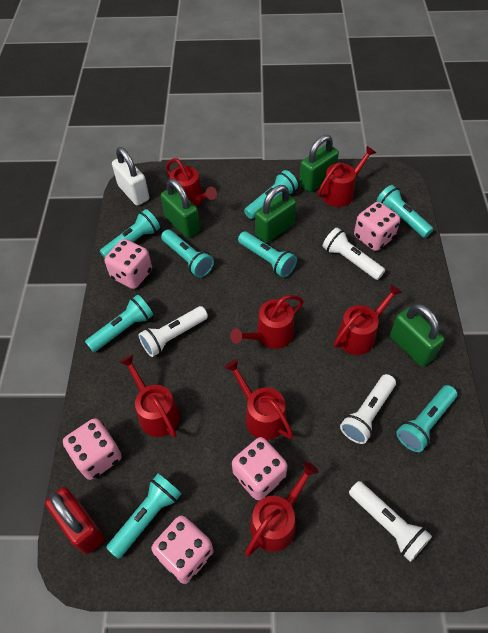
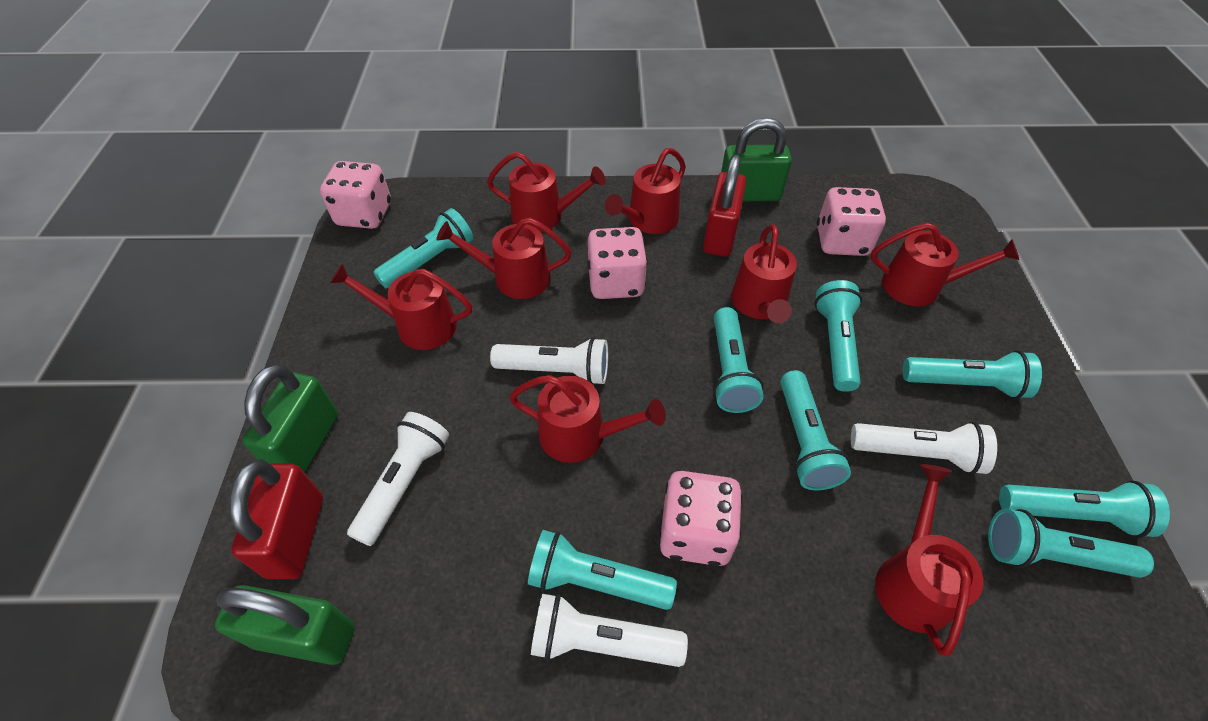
green padlock: 4 -> 3
pink dice: 5 -> 4
red padlock: 1 -> 2
red watering can: 7 -> 8
white padlock: 1 -> 0

